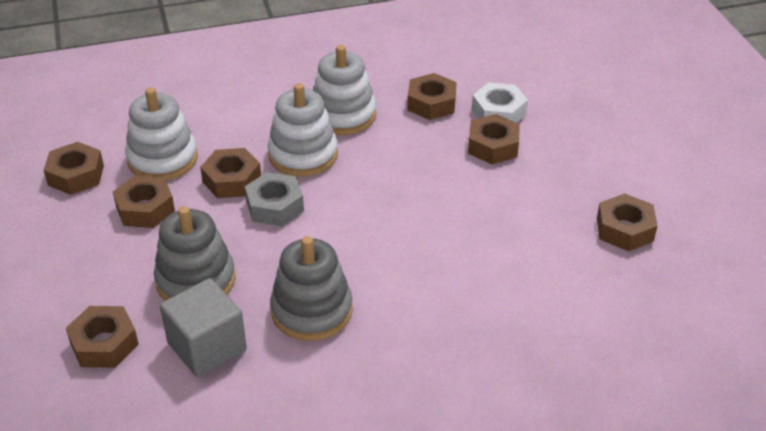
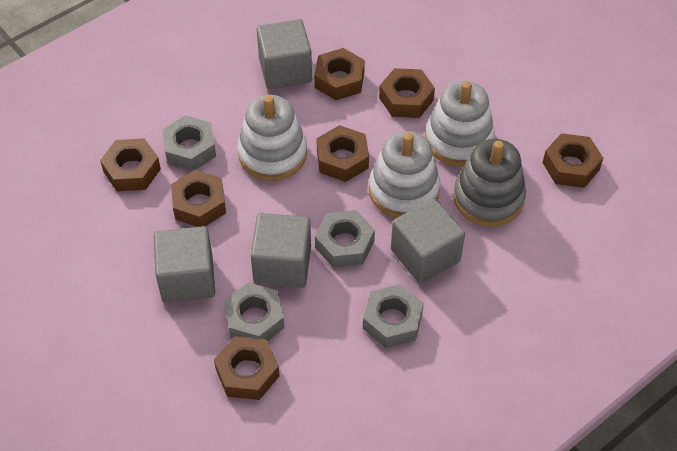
grey cube: 1 -> 4
grey nut: 1 -> 4
grey stacking toy: 2 -> 1
white nut: 1 -> 0

